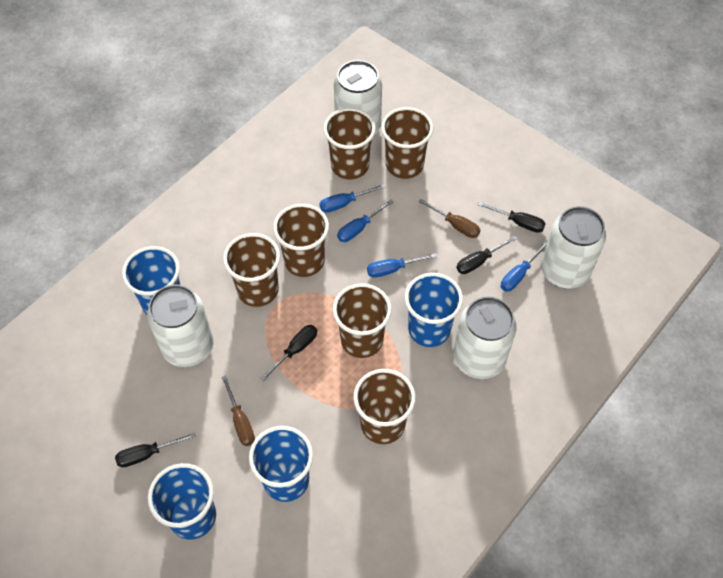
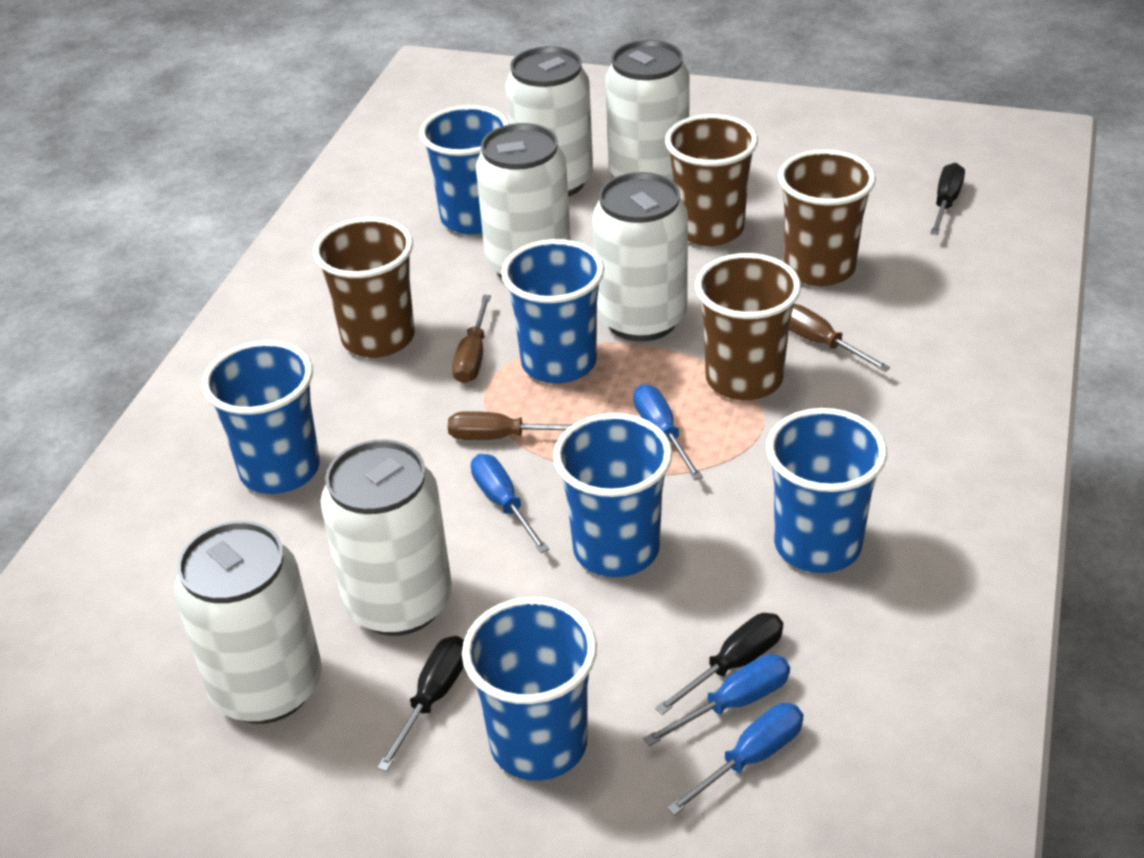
black screwdriver: 4 -> 3
blue cup: 4 -> 6
brown cup: 6 -> 4
brown screwdriver: 2 -> 3
white can: 4 -> 6

